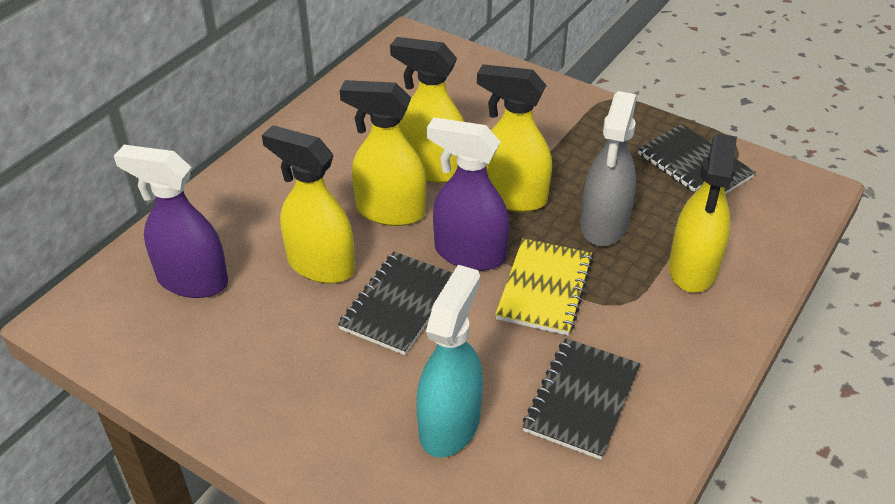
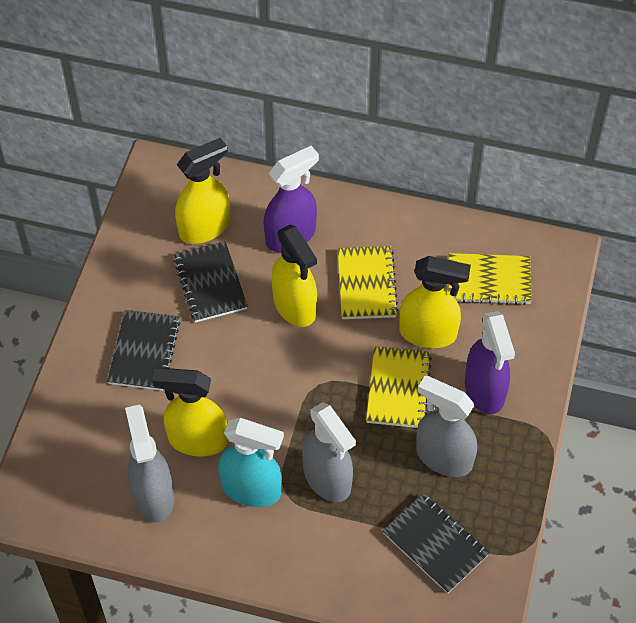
grey spray bottle: 1 -> 3
yellow notebook: 1 -> 3
yellow spray bottle: 5 -> 4

